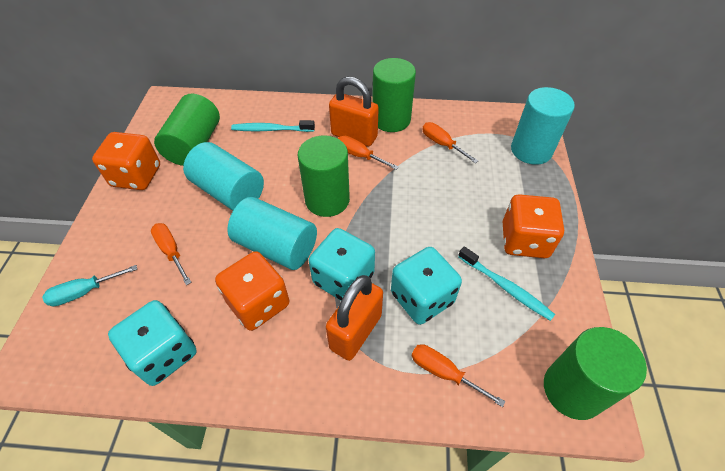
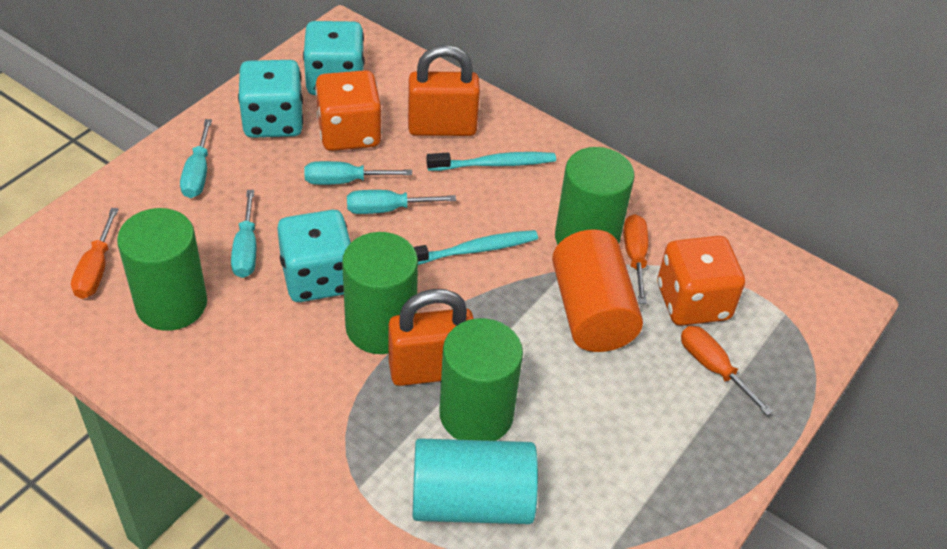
orange cylinder: 0 -> 1
orange dice: 3 -> 2
orange screwdriver: 4 -> 3
turquoise cylinder: 3 -> 1
turquoise screwdriver: 1 -> 4

